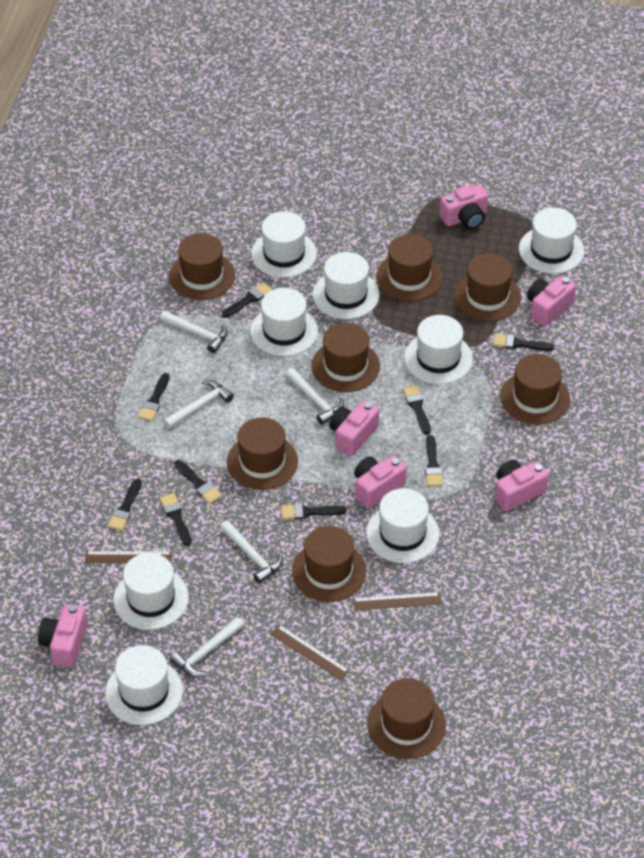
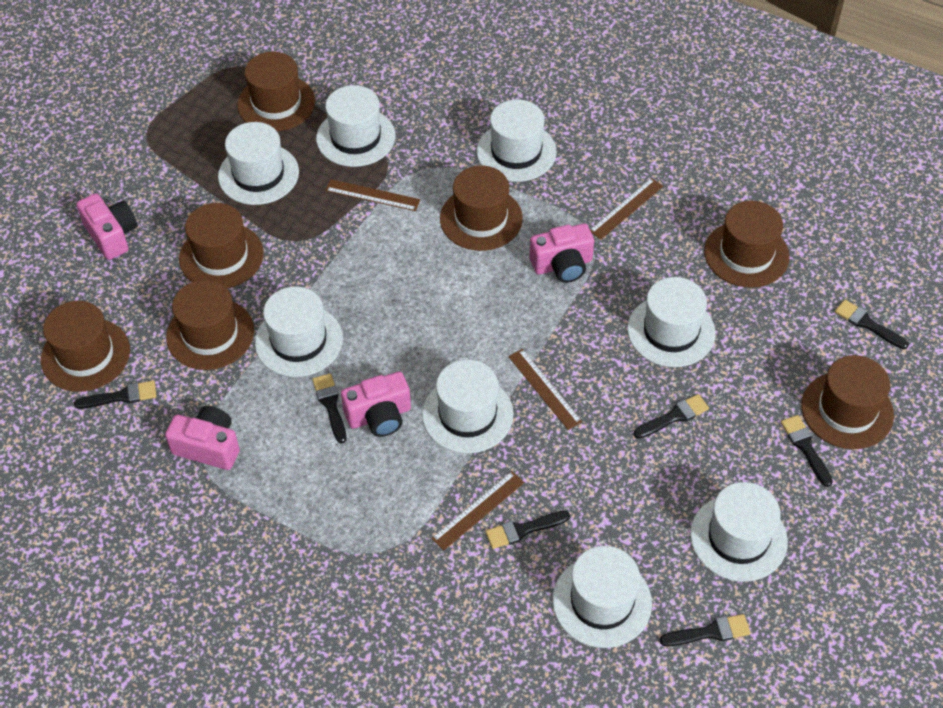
black brush: 9 -> 7
brown hat: 8 -> 7
brown ruler: 3 -> 4
pink camera: 6 -> 4
white hammer: 5 -> 0

